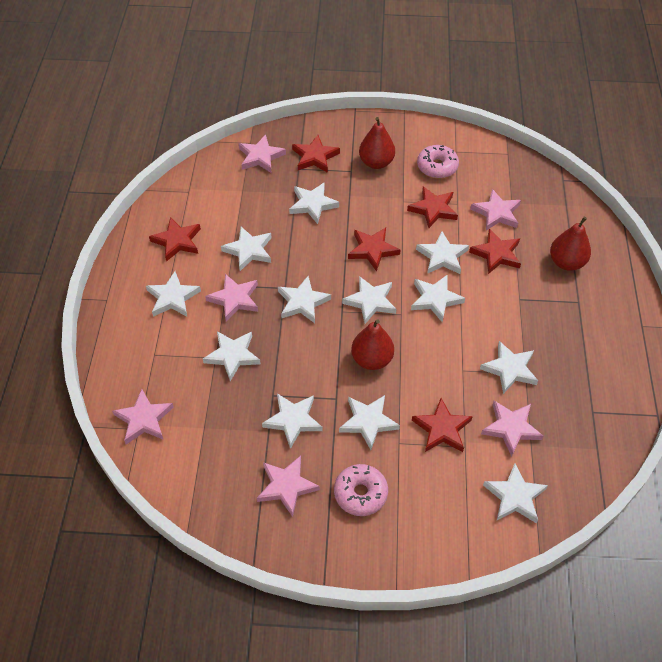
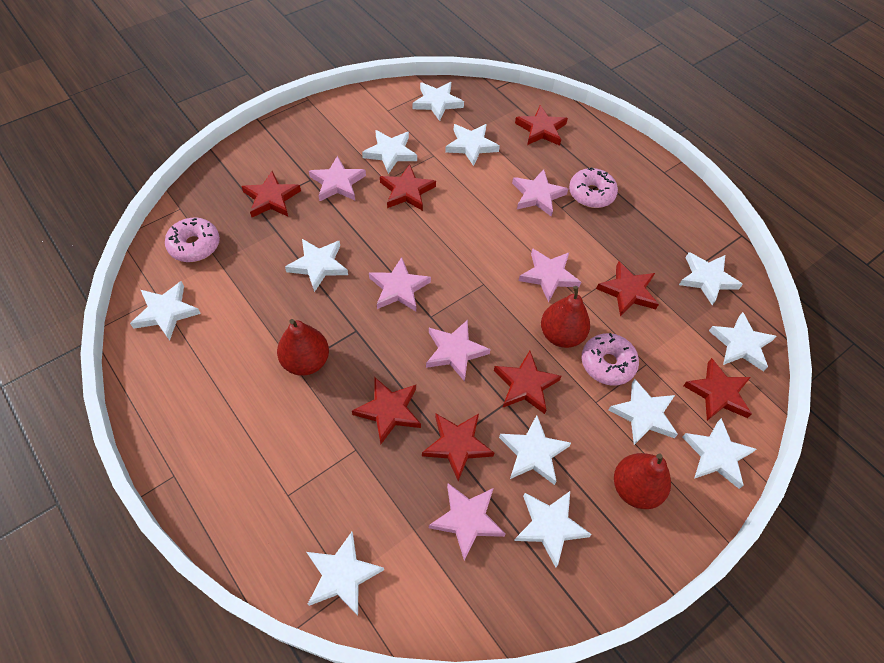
pink donut: 2 -> 3
red star: 6 -> 8

